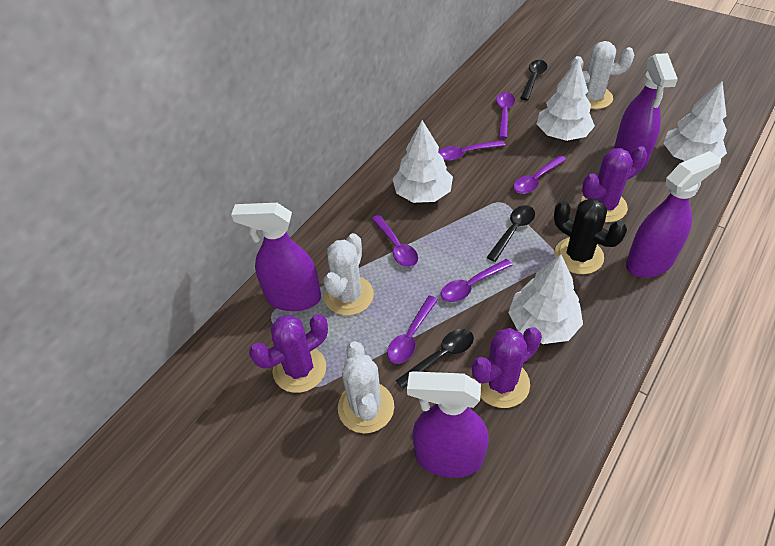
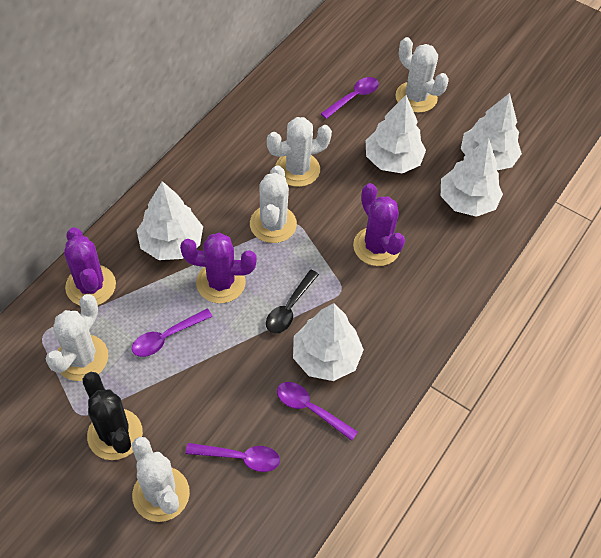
black spoon: 3 -> 1
purple spoon: 6 -> 4
purple spray bottle: 4 -> 0
white cactus: 3 -> 5
white tree: 4 -> 5

